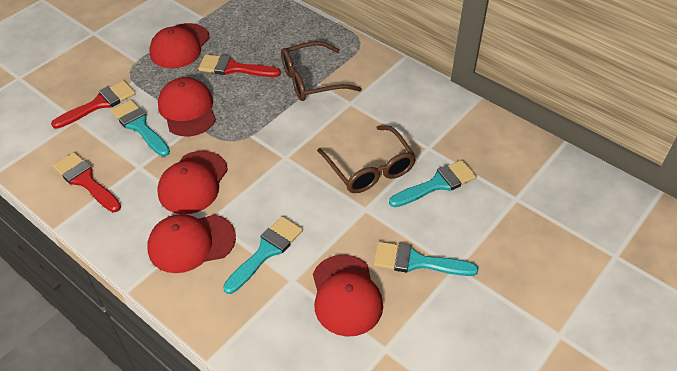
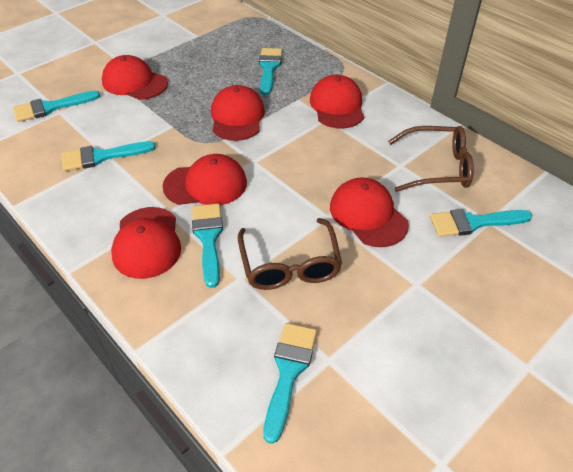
red brush: 3 -> 0
red cap: 5 -> 6
turquoise brush: 4 -> 6

